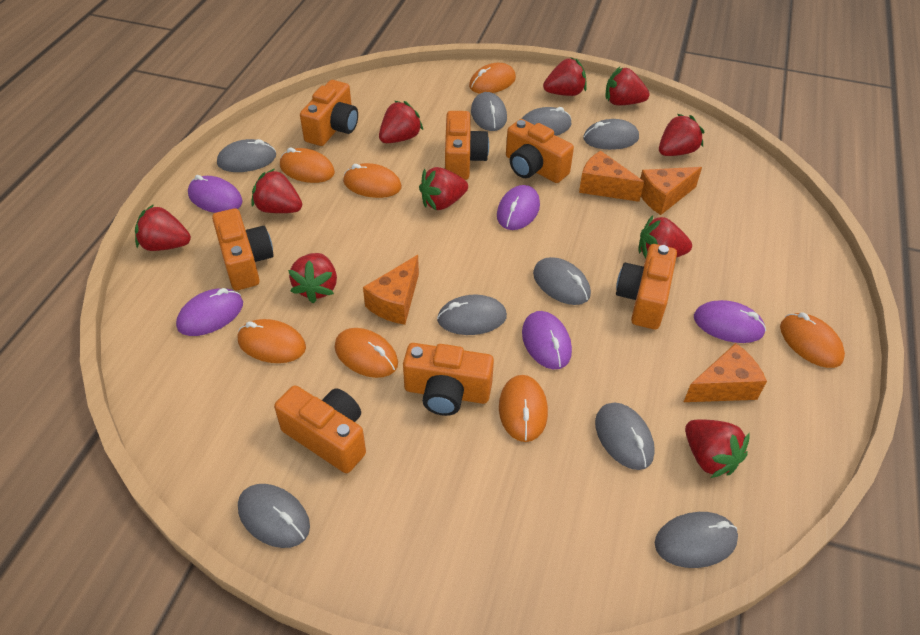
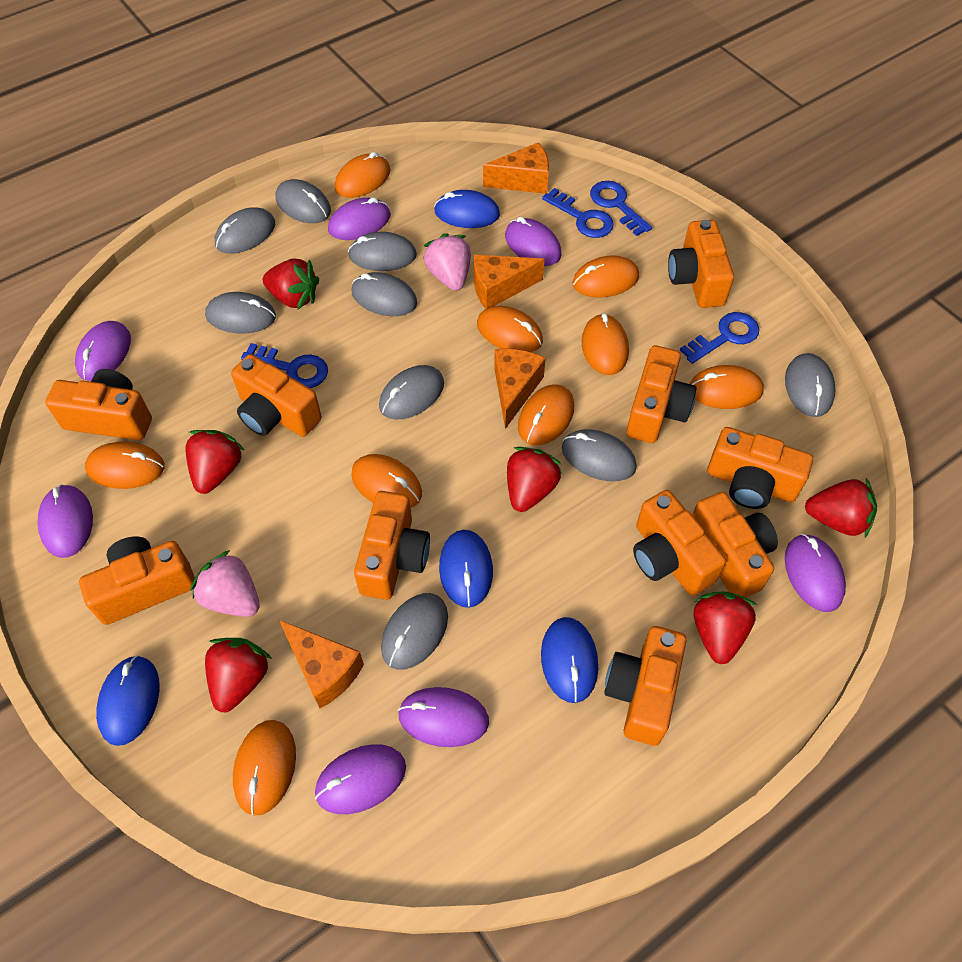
blue key: 0 -> 4
blue mouse: 0 -> 4
orange camera: 7 -> 10
orange mouse: 7 -> 9
pink strawberry: 0 -> 2
purple mouse: 5 -> 7
red strawberry: 10 -> 6

